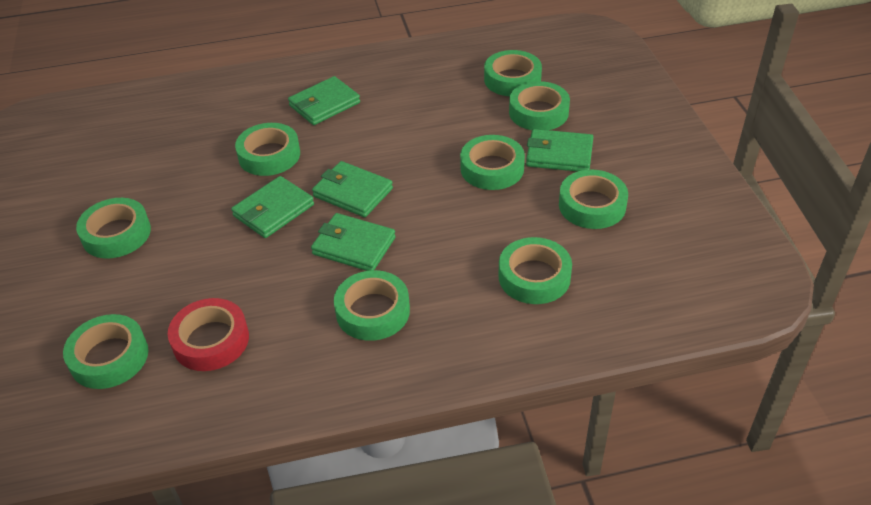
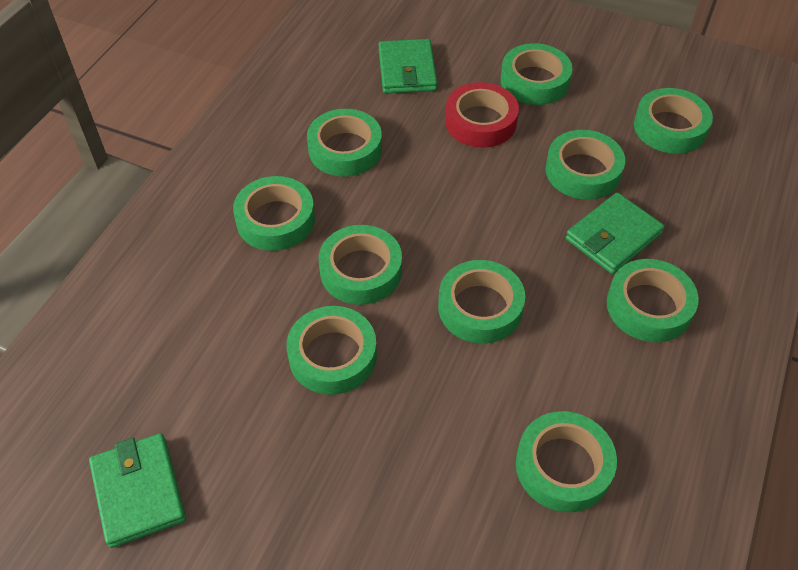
green tape: 9 -> 10
green wallet: 5 -> 3

